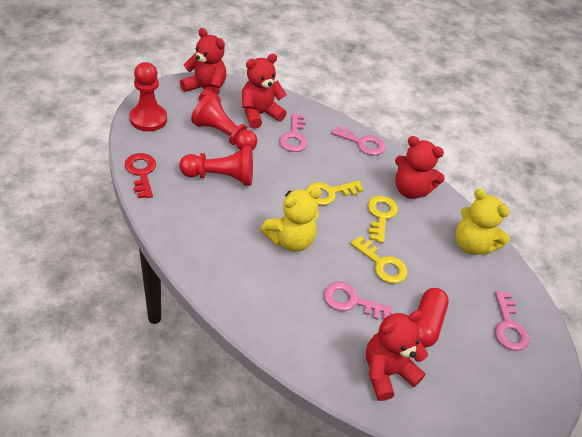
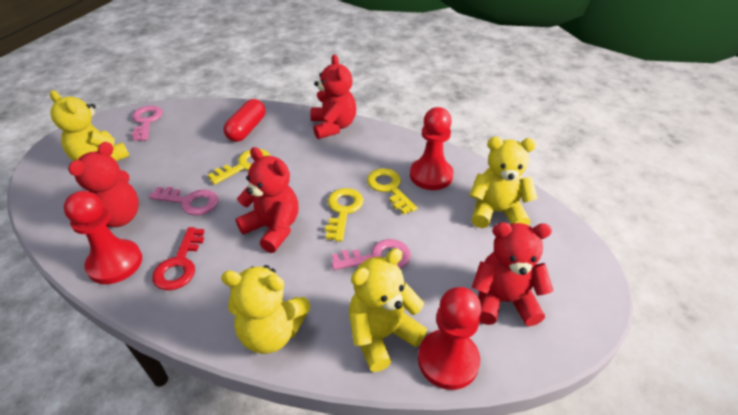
pink key: 4 -> 3
yellow teddy bear: 2 -> 4

